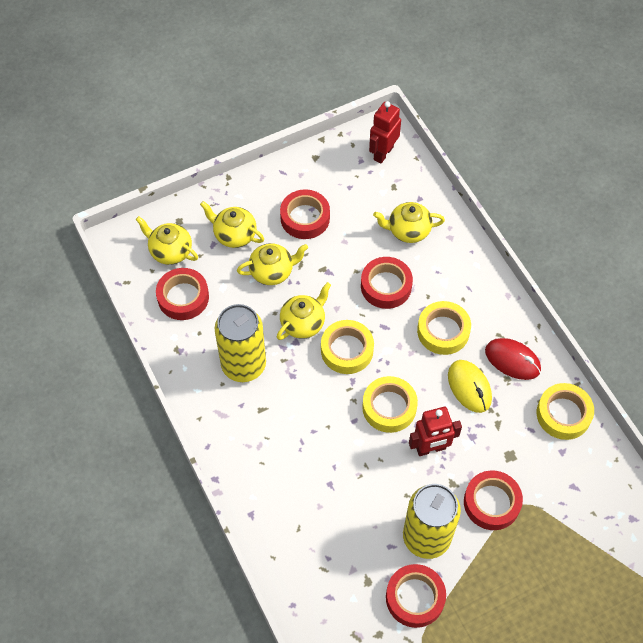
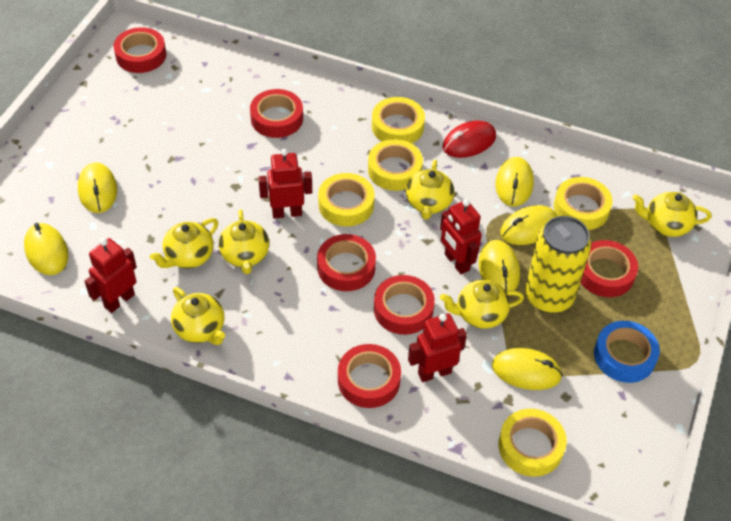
blue tape: 0 -> 1
red robot: 2 -> 4
red tape: 5 -> 6
yellow can: 2 -> 1
yellow mouse: 1 -> 6
yellow tape: 4 -> 5
yellow teapot: 5 -> 6

